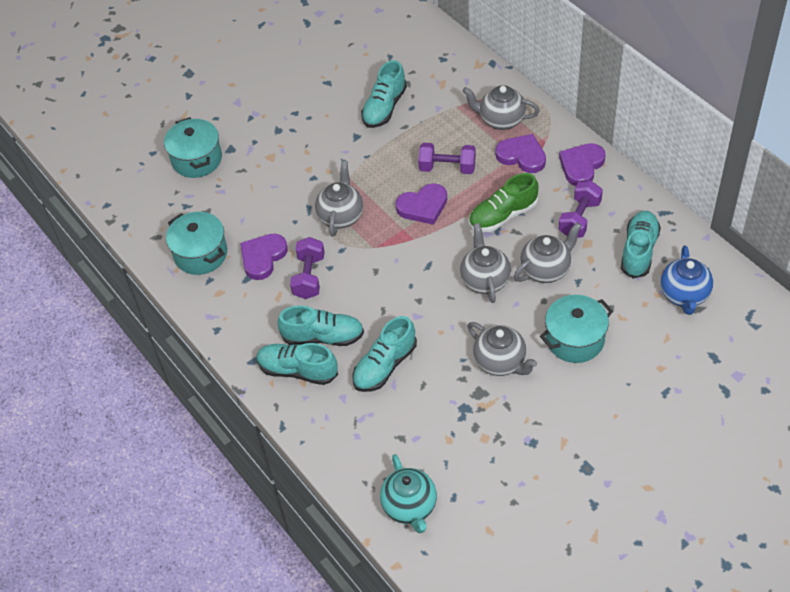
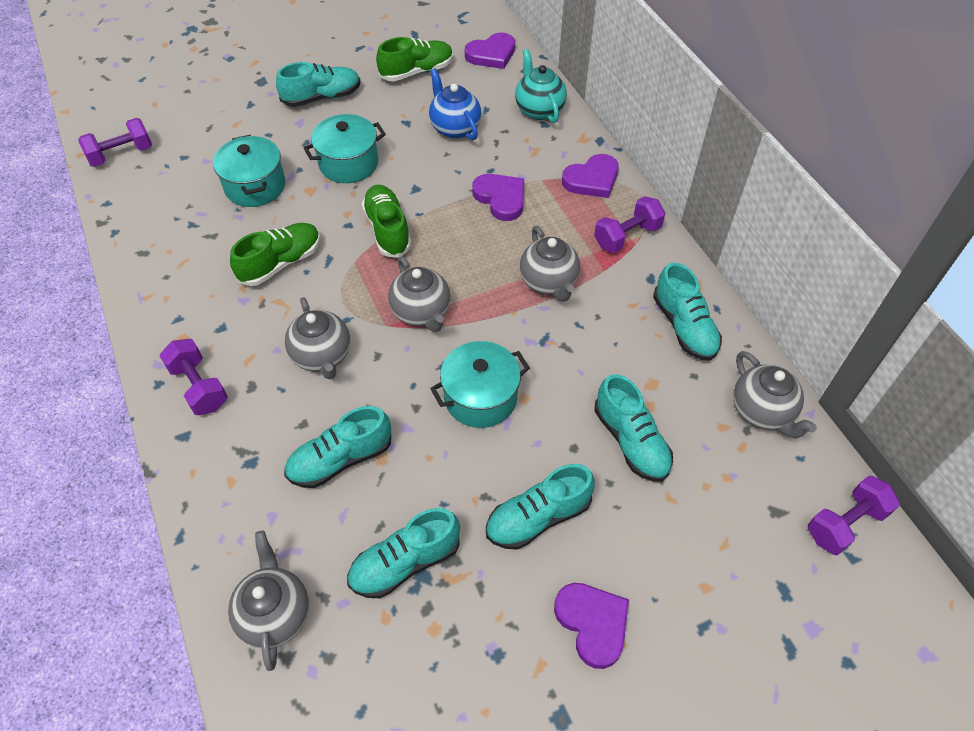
green shoe: 1 -> 3
purple dumbbell: 3 -> 4
turquoise shoe: 5 -> 6

